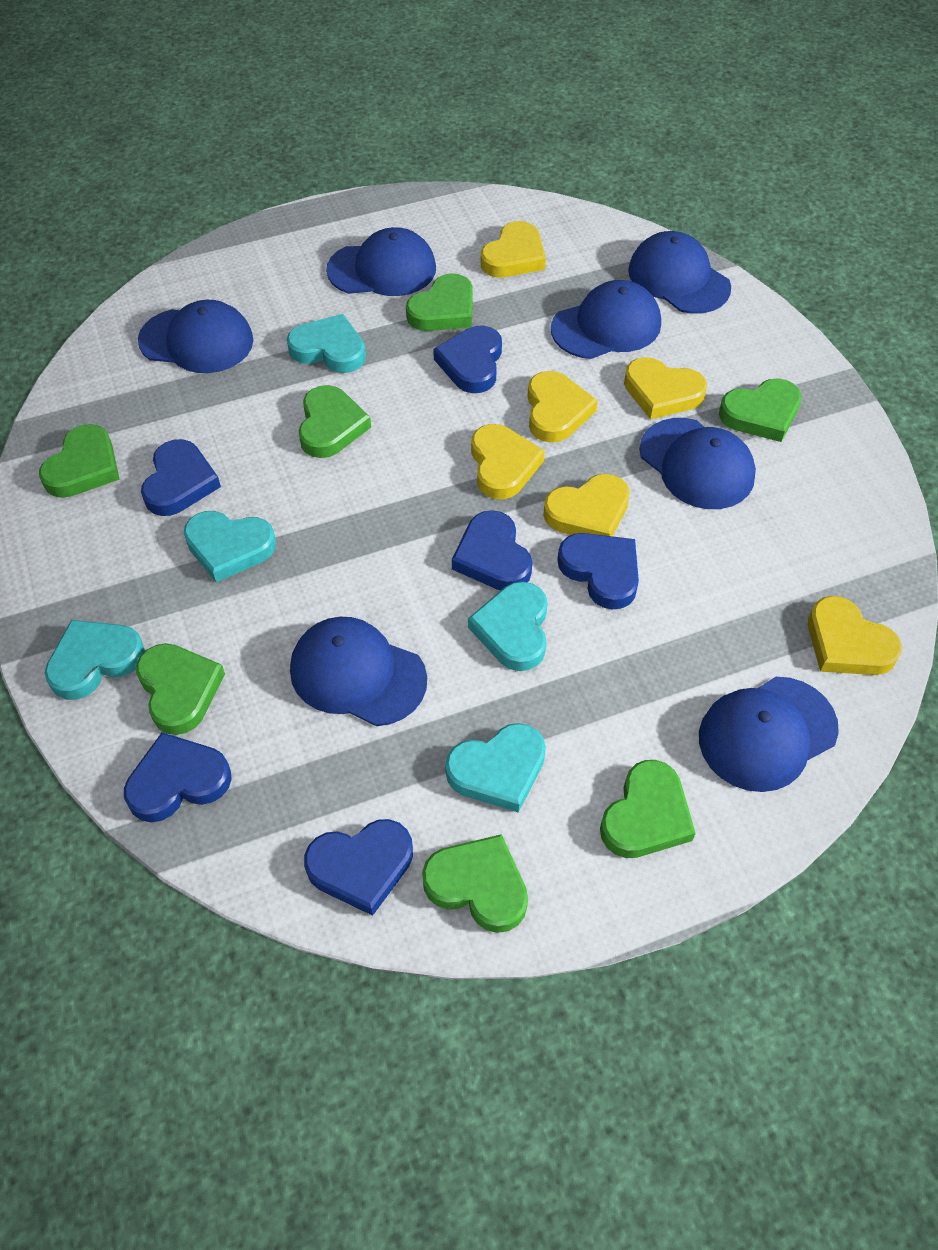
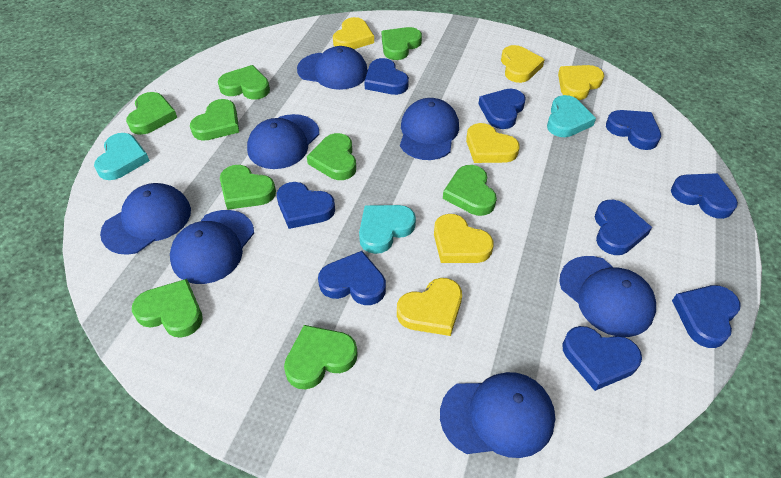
blue heart: 6 -> 9
green heart: 7 -> 9
turquoise heart: 5 -> 3

